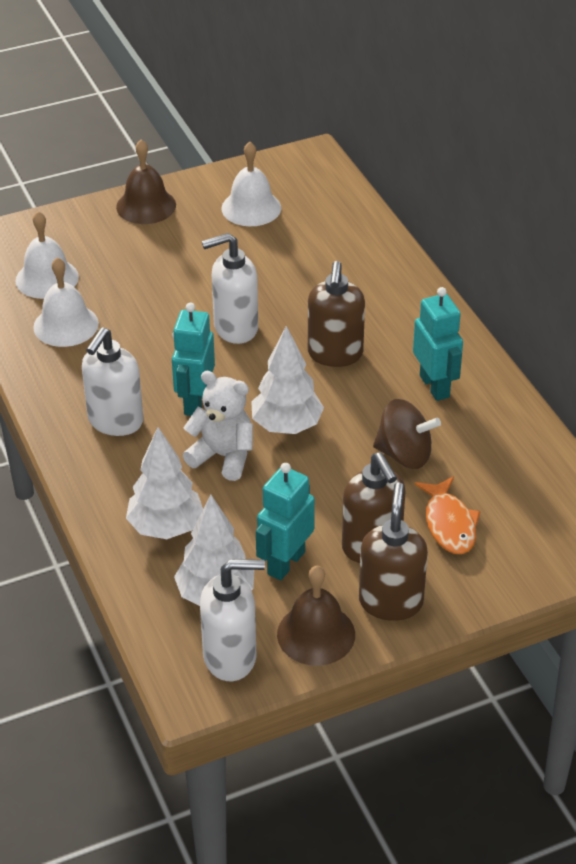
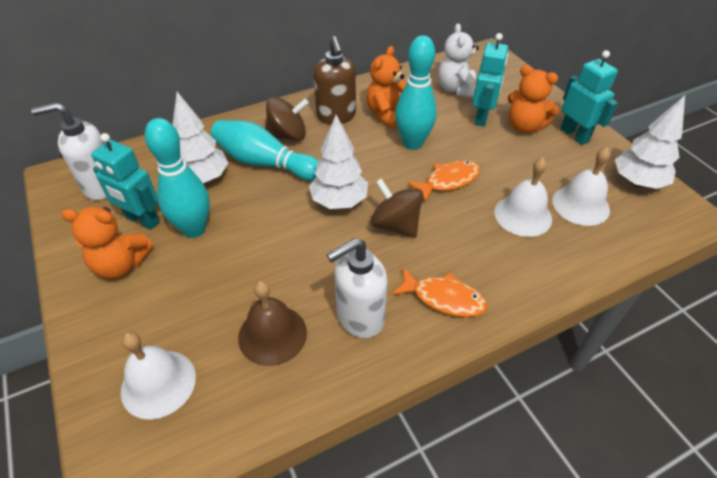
brown bell: 2 -> 1
brown soap dispenser: 3 -> 1
brown spinning top: 1 -> 2
orange fish: 1 -> 2
orange teddy bear: 0 -> 3
turquoise bowling pin: 0 -> 3
white soap dispenser: 3 -> 2

